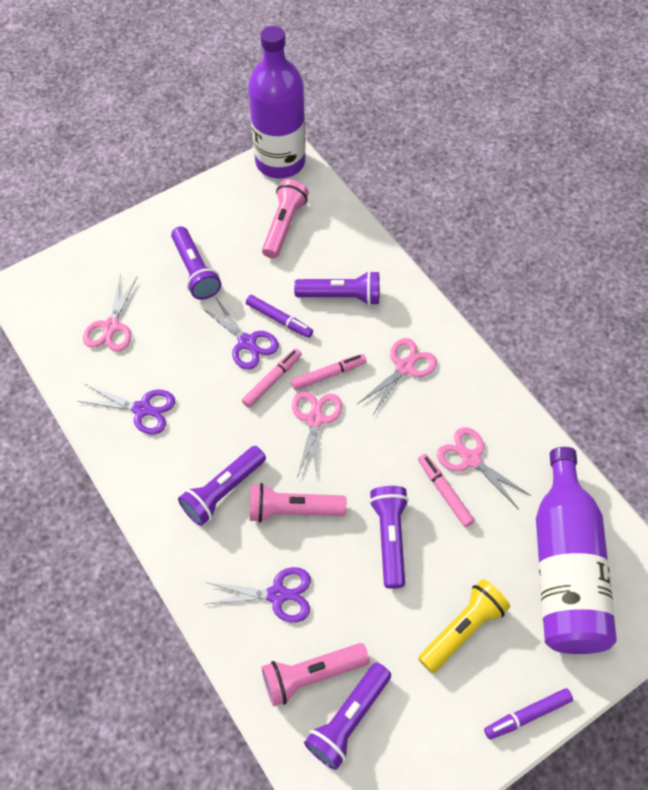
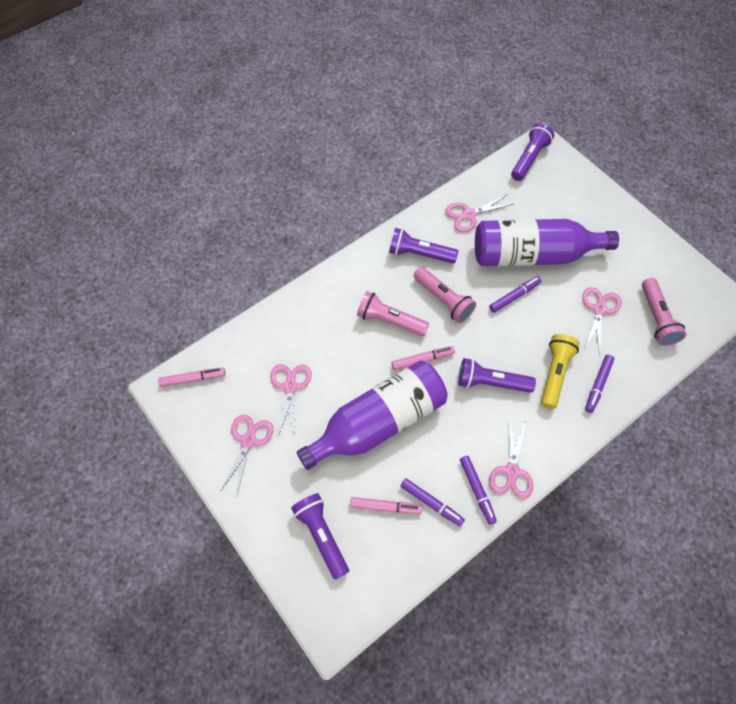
pink scissors: 4 -> 5
purple flashlight: 5 -> 4
purple marker: 2 -> 4
purple scissors: 3 -> 0

